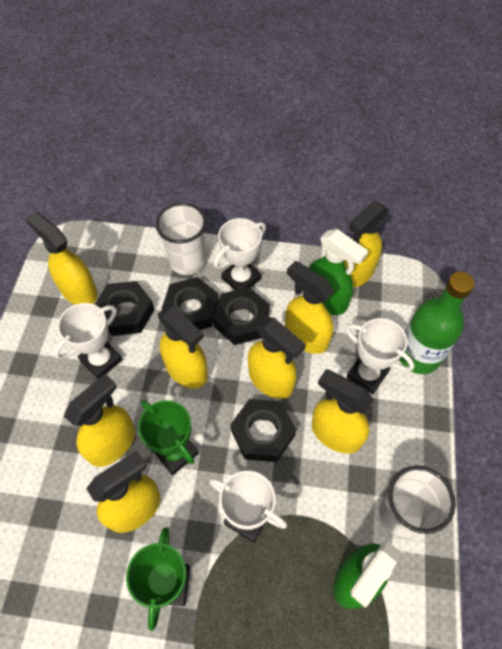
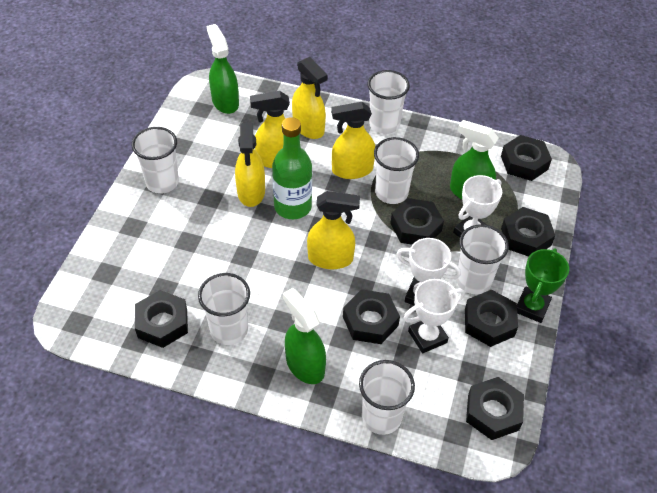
black nut: 4 -> 7
green spray bottle: 2 -> 3
green trophy: 2 -> 1
white cup: 2 -> 6
white trophy: 4 -> 3
yellow spray bottle: 8 -> 5

